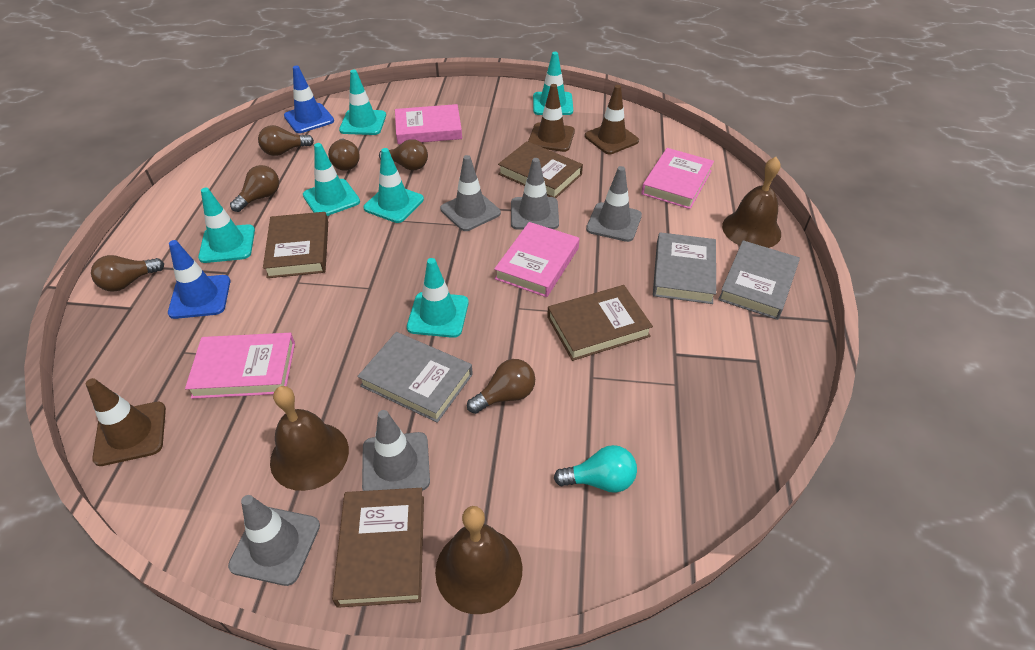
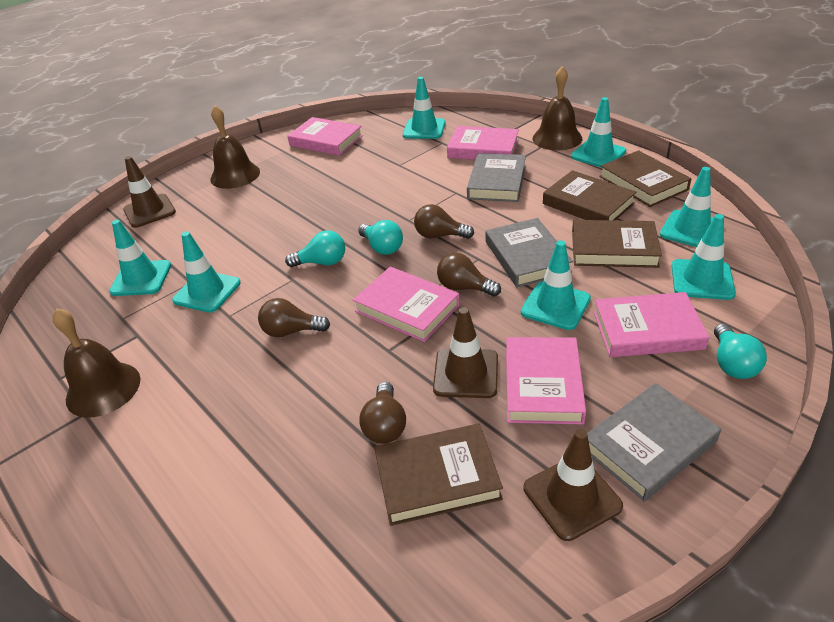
blue traffic cone: 2 -> 0
brown light bulb: 6 -> 4
grey traffic cone: 5 -> 0
pink book: 4 -> 5
turquoise light bulb: 1 -> 3
turquoise traffic cone: 6 -> 7

